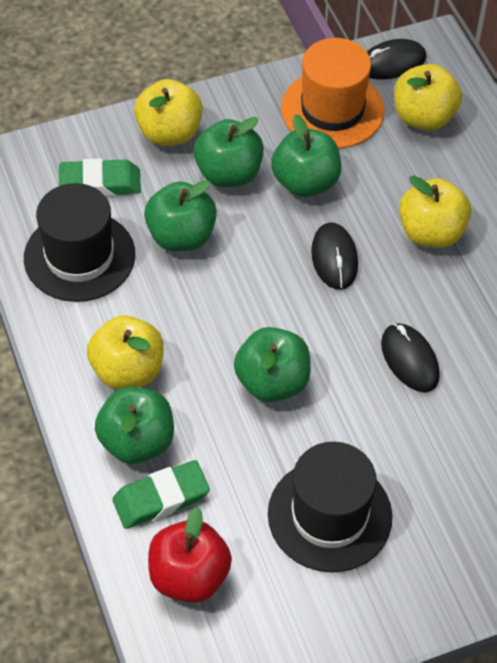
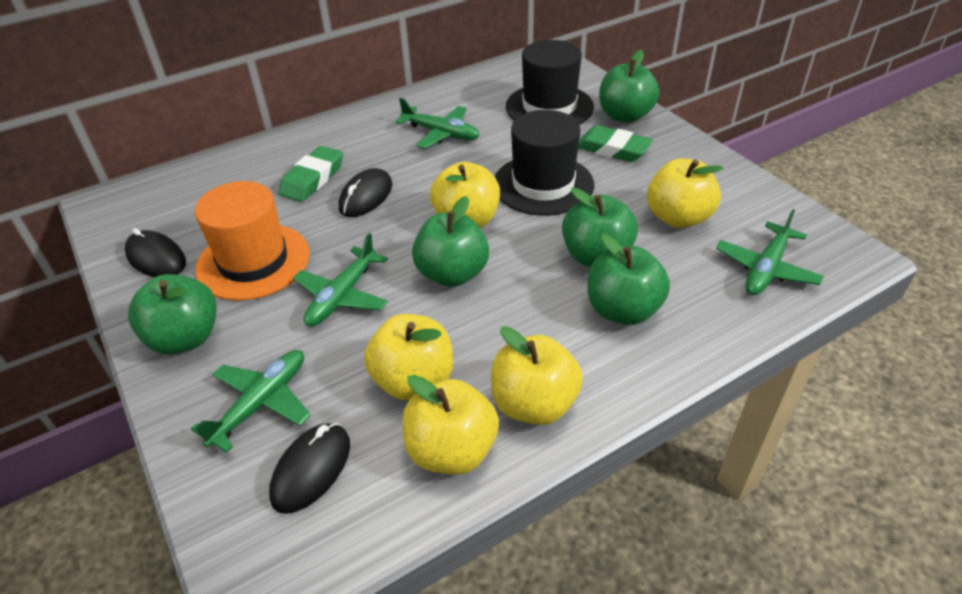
green plane: 0 -> 4
red apple: 1 -> 0
yellow apple: 4 -> 5

